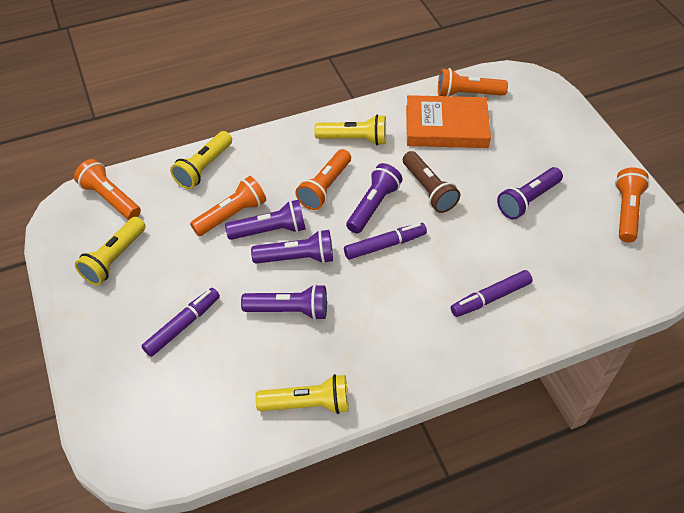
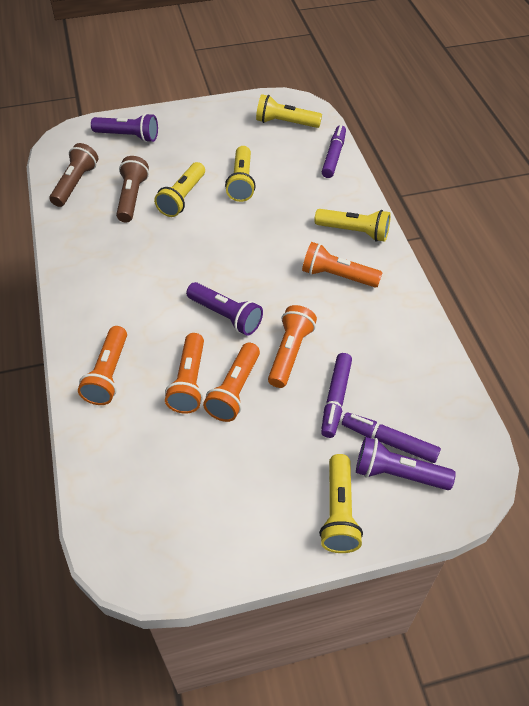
brown flashlight: 1 -> 2
orange book: 1 -> 0
purple flashlight: 5 -> 3
yellow flashlight: 4 -> 5

